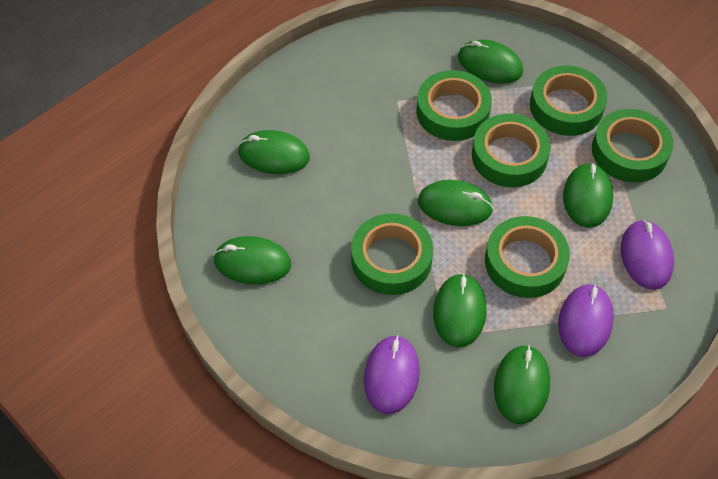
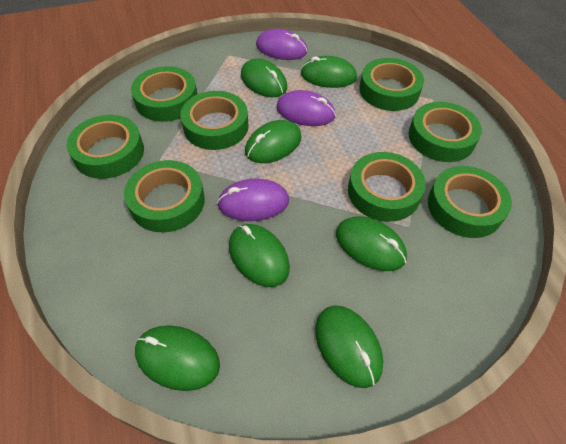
green tape: 6 -> 8

